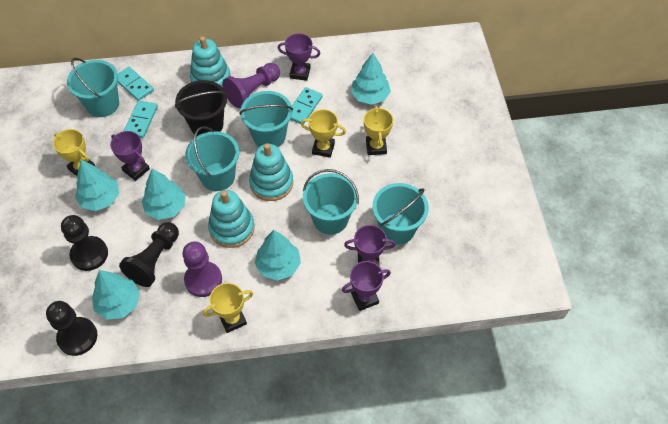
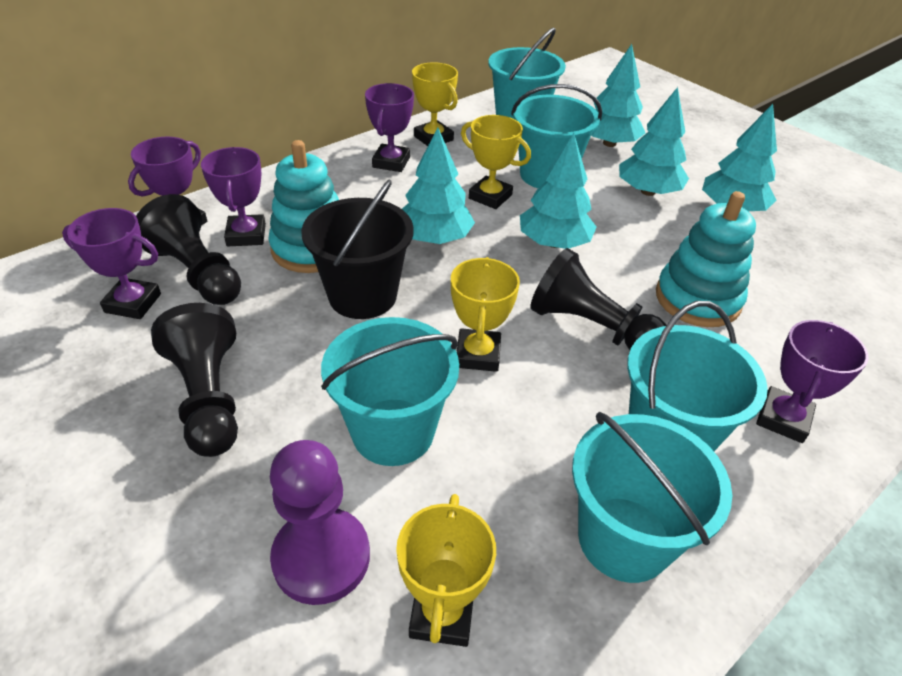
purple pawn: 2 -> 1
purple trophy: 4 -> 5
turquoise domino: 3 -> 0
turquoise stacking toy: 3 -> 2

